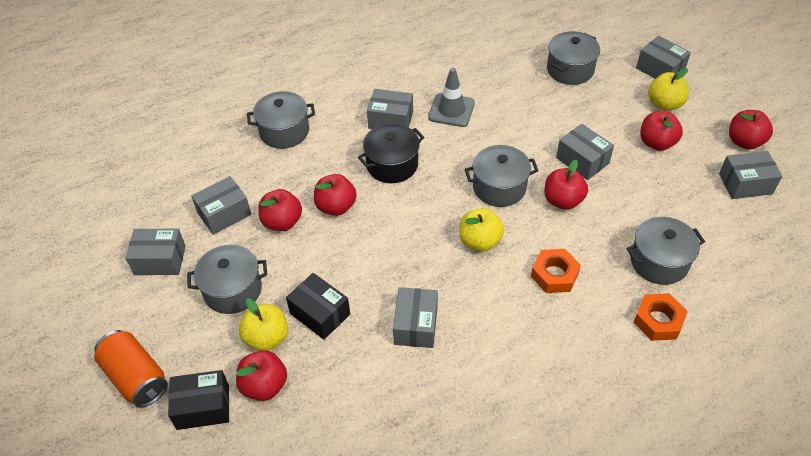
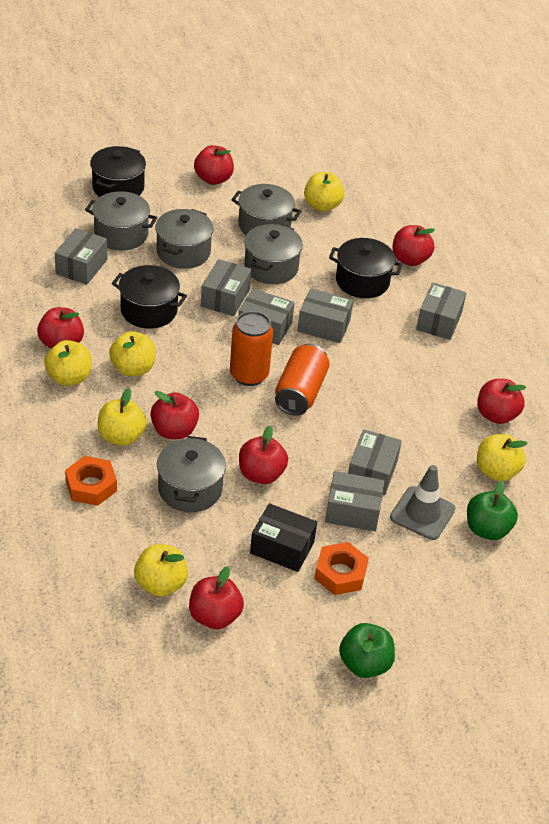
black box: 2 -> 1
black pot: 1 -> 3
green apple: 0 -> 2
orange can: 1 -> 2
red apple: 6 -> 7
yellow apple: 3 -> 6

